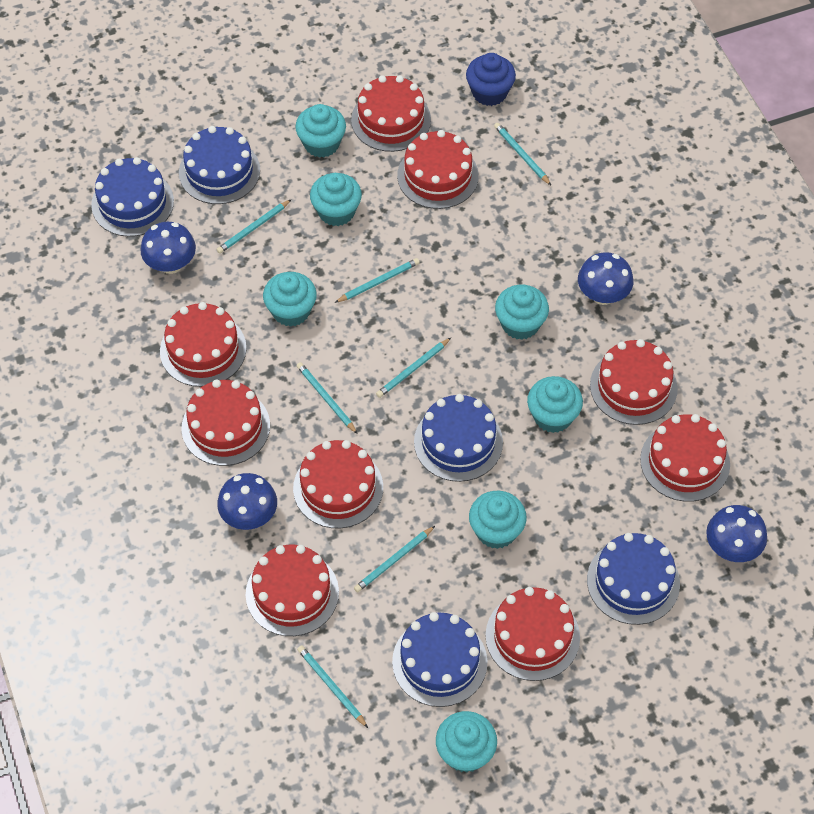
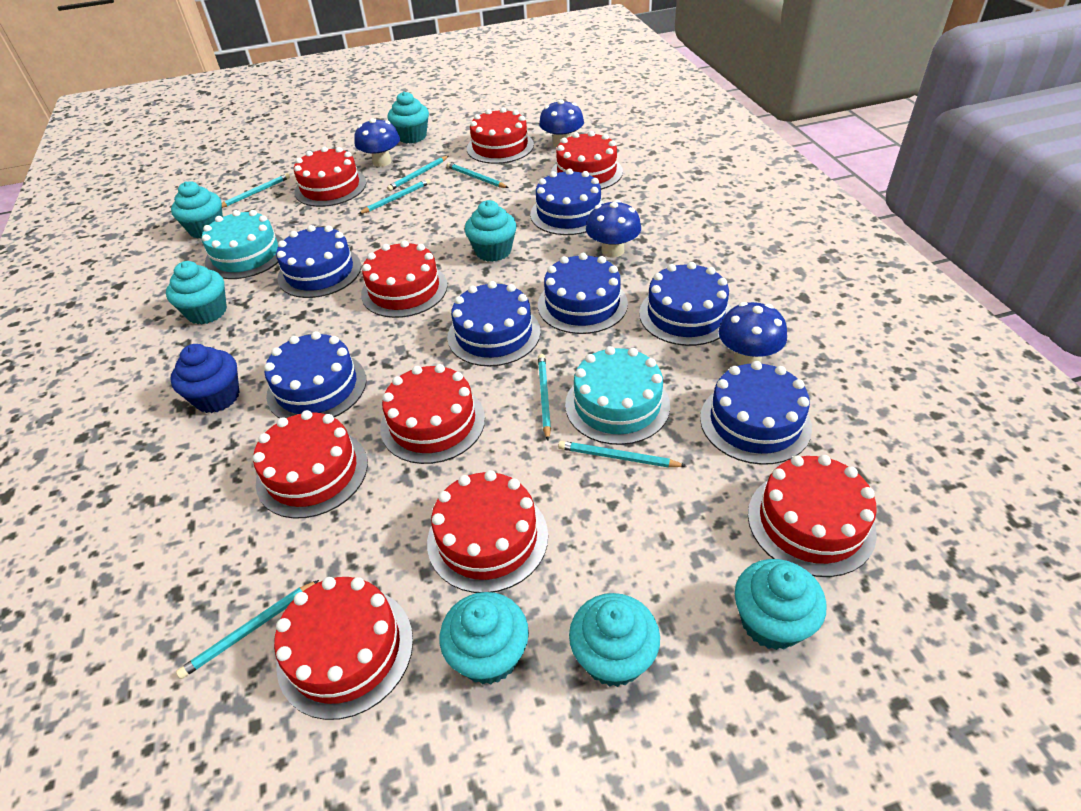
blue cake: 5 -> 7
turquoise cake: 0 -> 2

